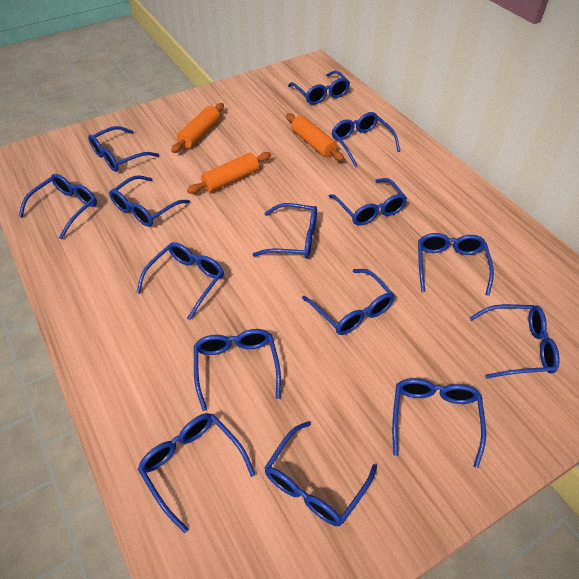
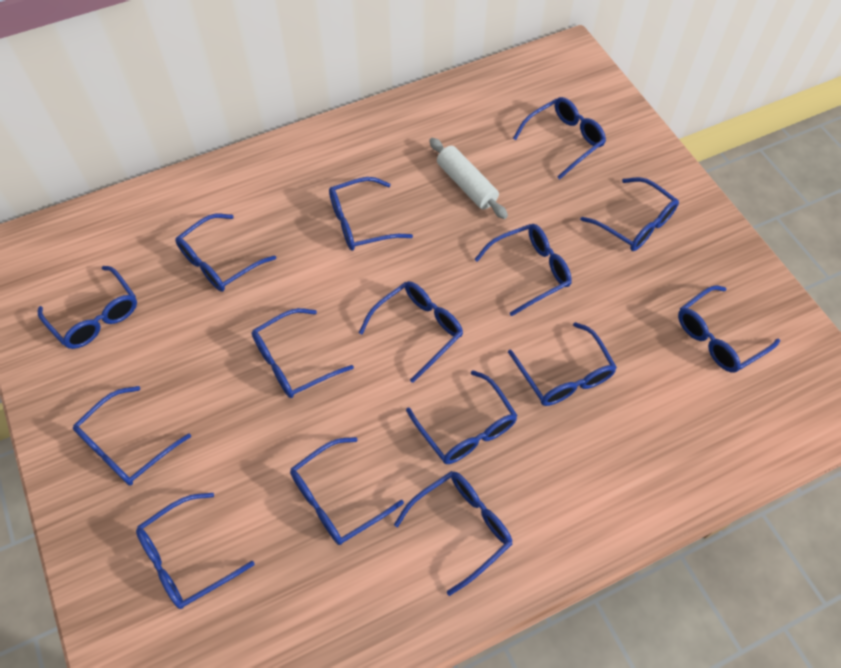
orange rolling pin: 3 -> 0
white rolling pin: 0 -> 1

